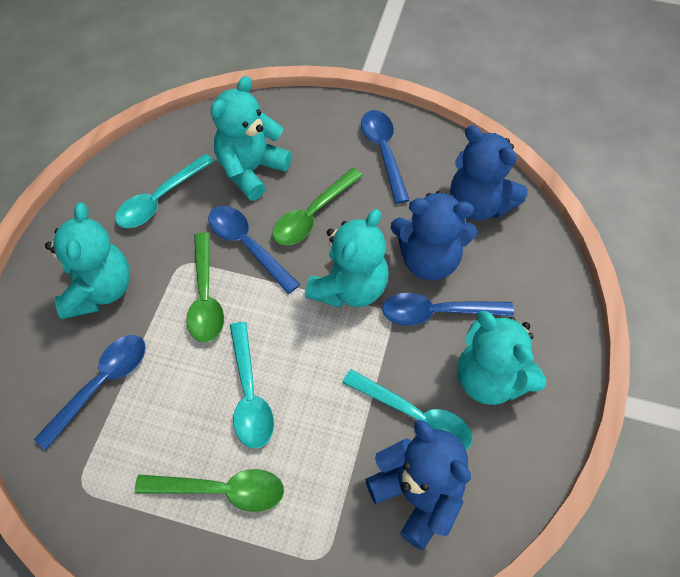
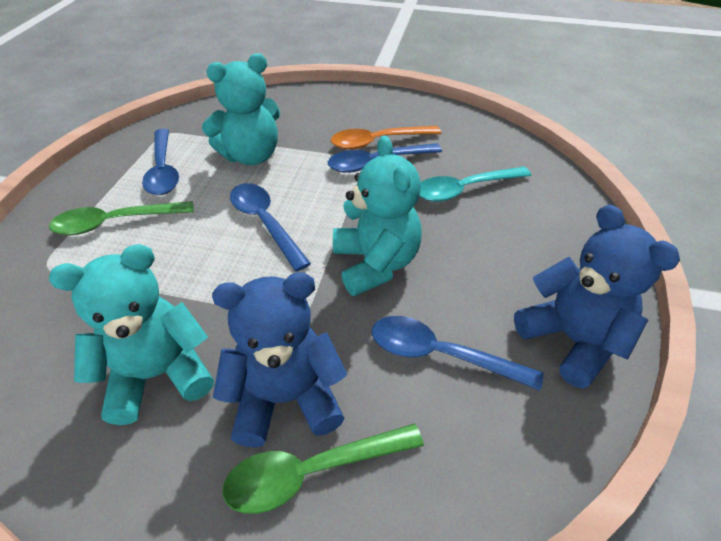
blue teddy bear: 3 -> 2
green spoon: 3 -> 2
orange spoon: 0 -> 1
turquoise spoon: 3 -> 1
turquoise teddy bear: 4 -> 3

